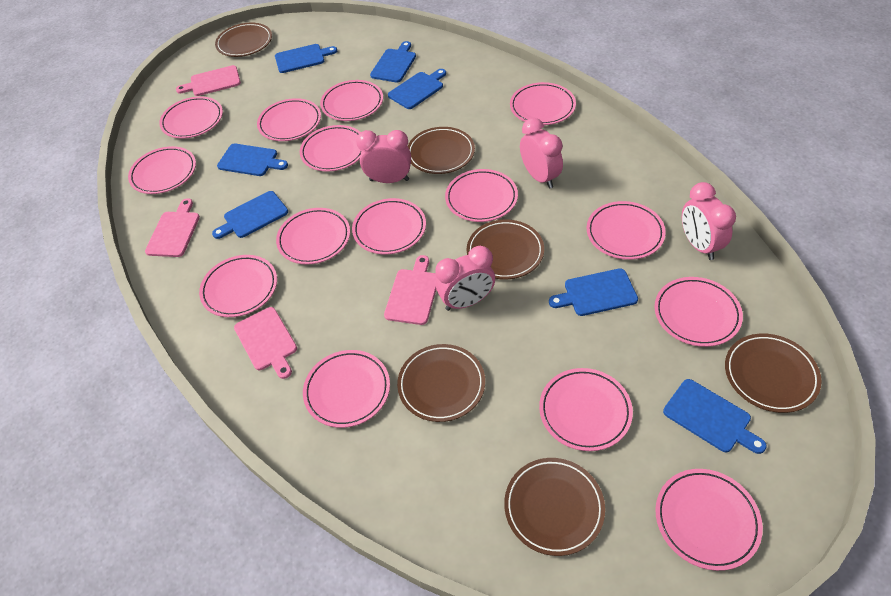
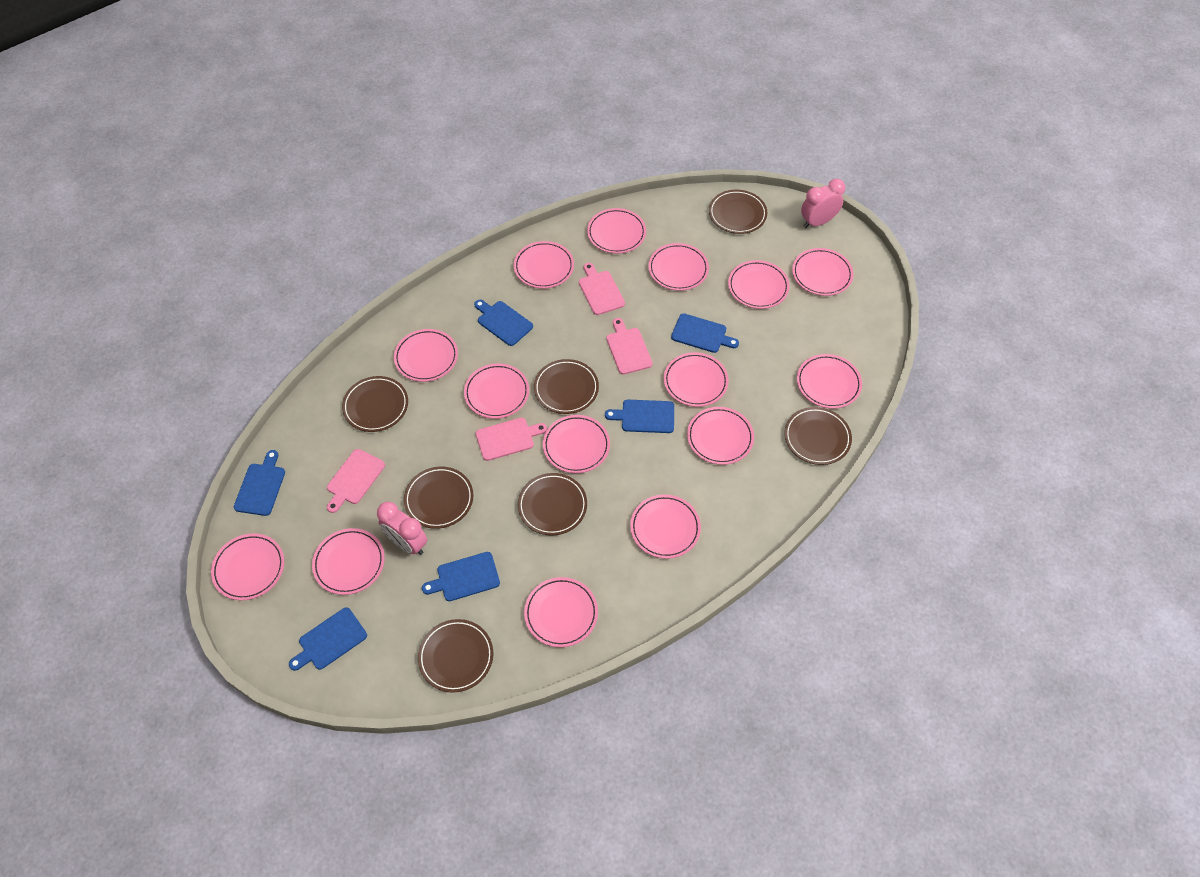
blue cutting board: 7 -> 6
brown plate: 6 -> 7
pink clock: 4 -> 2

